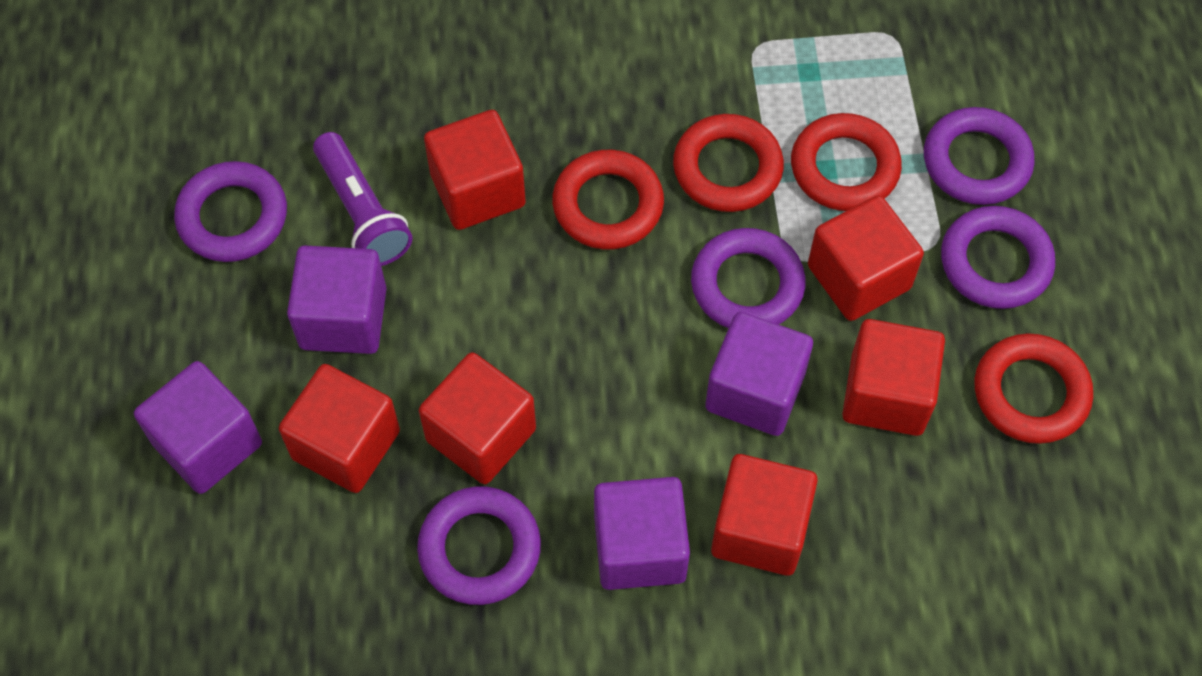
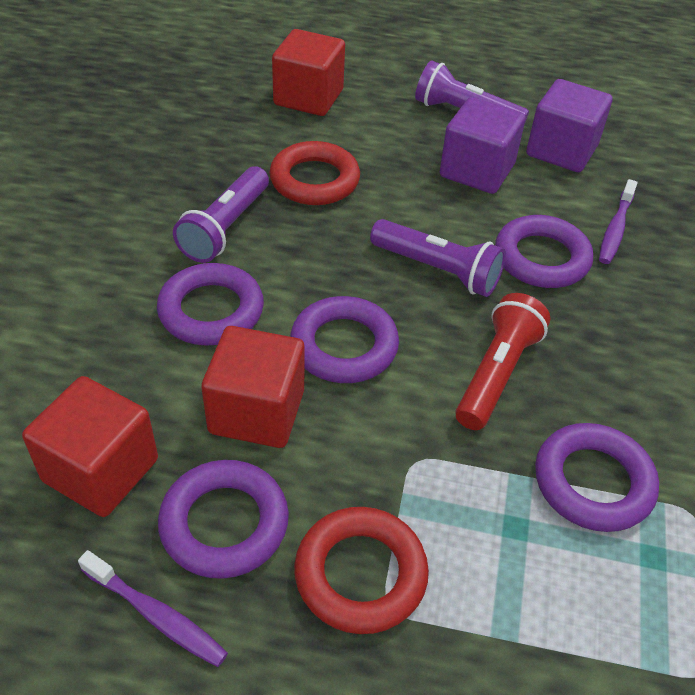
purple cube: 4 -> 2
purple flashlight: 1 -> 3
purple toothbrush: 0 -> 2
red cube: 6 -> 3
red flashlight: 0 -> 1
red ring: 4 -> 2

